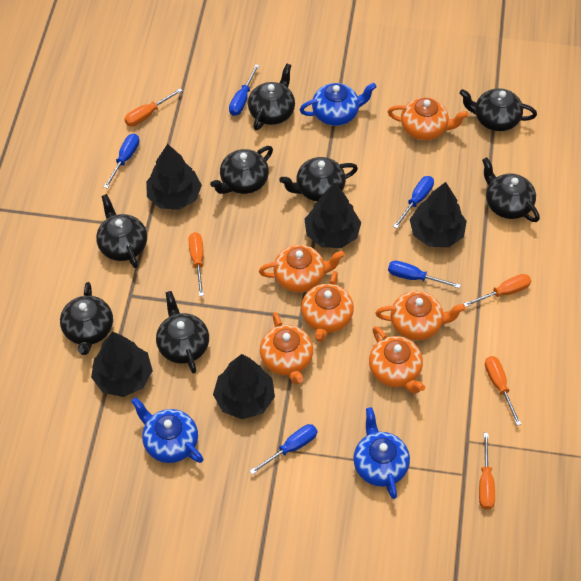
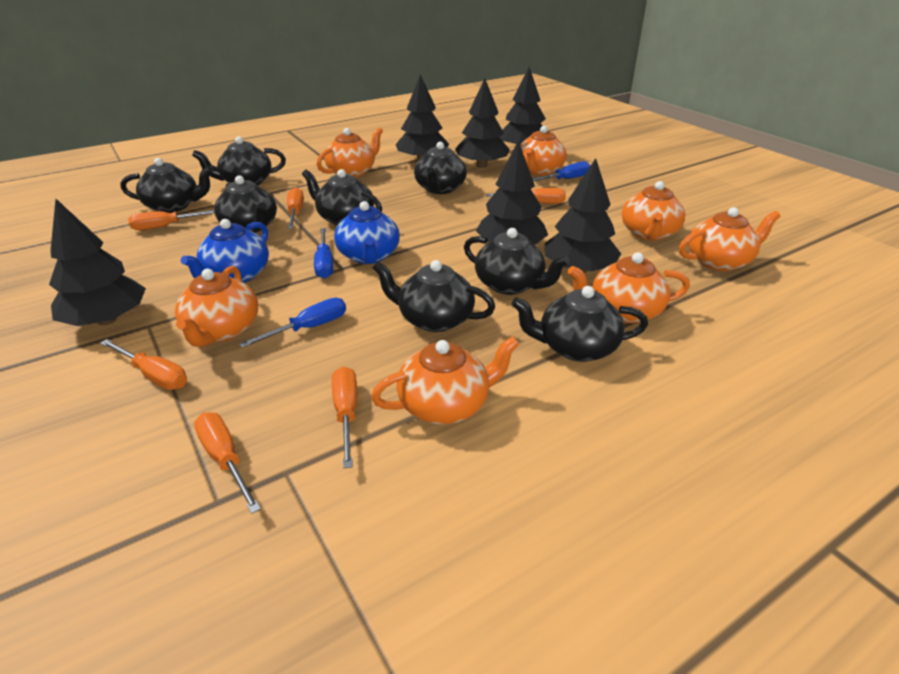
black tree: 5 -> 6
blue screwdriver: 5 -> 3
blue teapot: 3 -> 2
orange screwdriver: 5 -> 6
orange teapot: 6 -> 7

